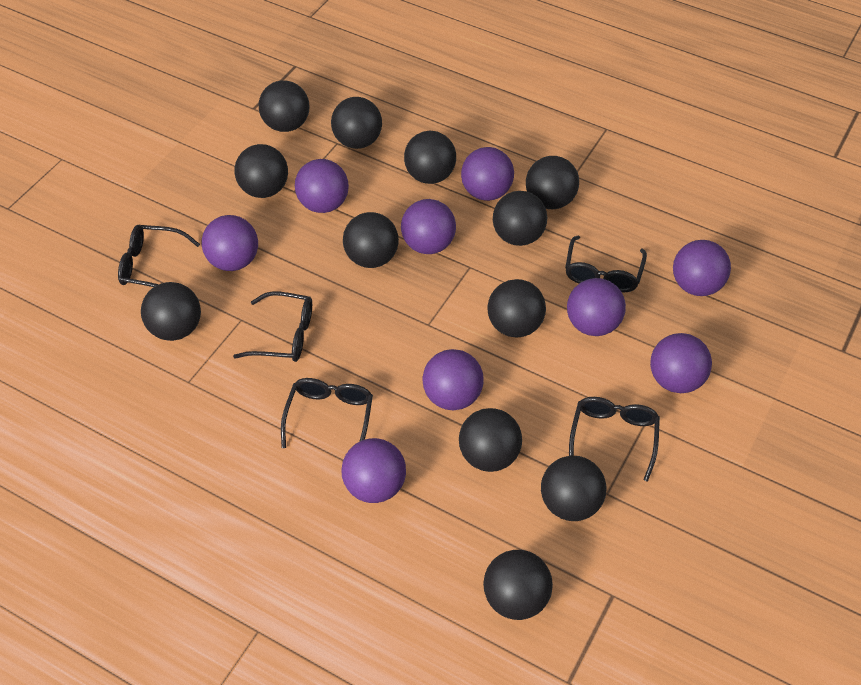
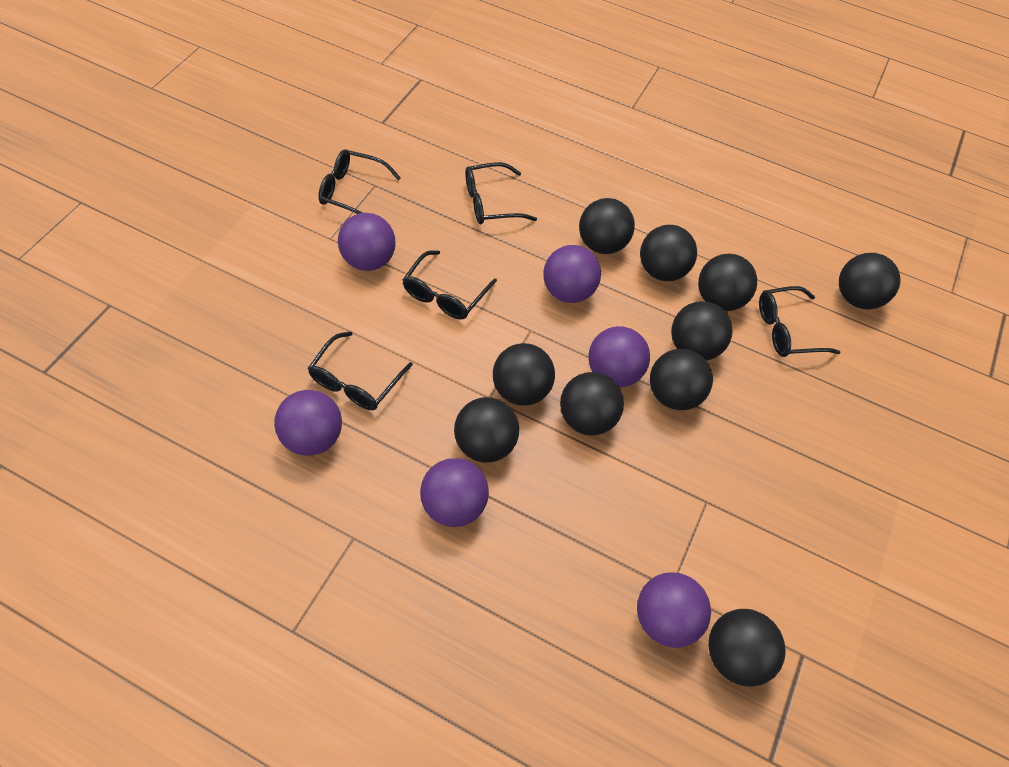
black ball: 12 -> 10
purple ball: 9 -> 6

